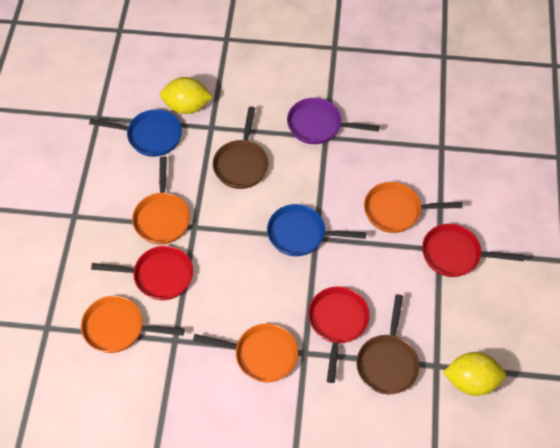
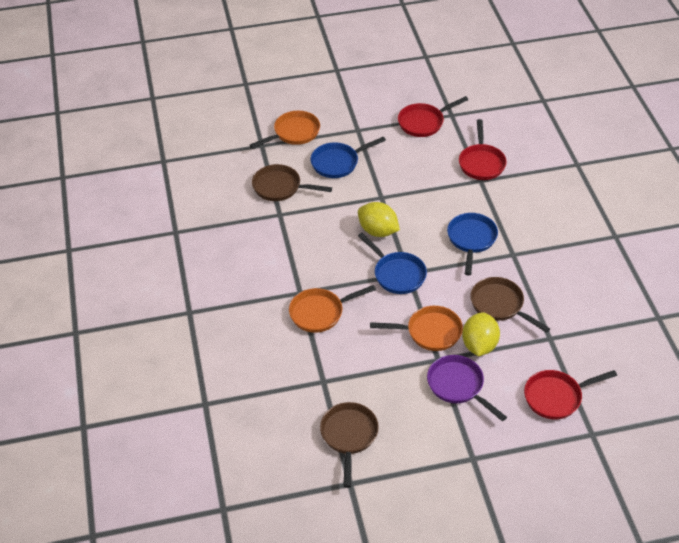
blue pan: 2 -> 3
brown pan: 2 -> 3
orange pan: 4 -> 3

